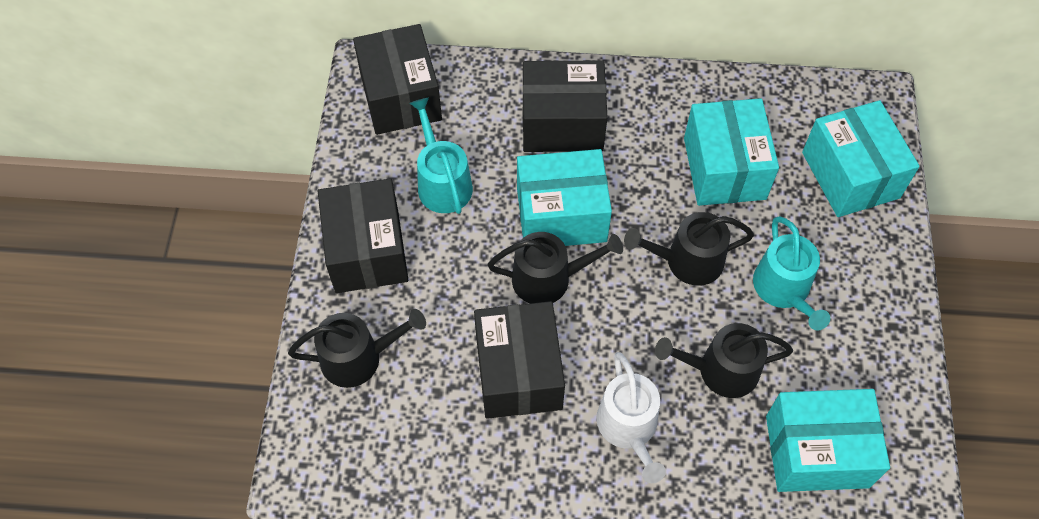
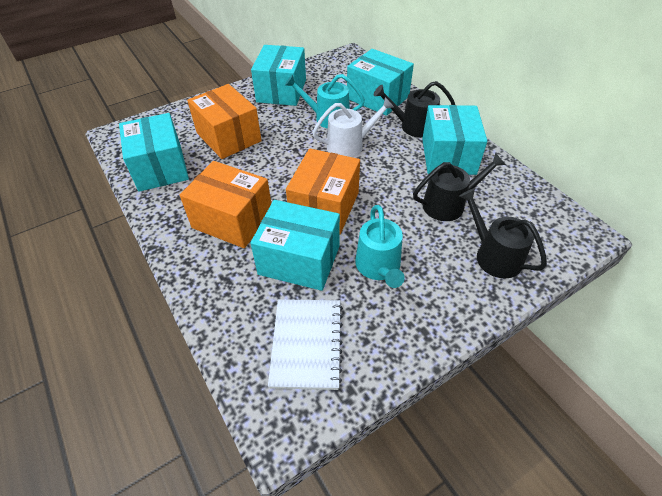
black box: 4 -> 0
black watering can: 4 -> 3
orange box: 0 -> 3
turquoise box: 4 -> 5
white notebook: 0 -> 1

